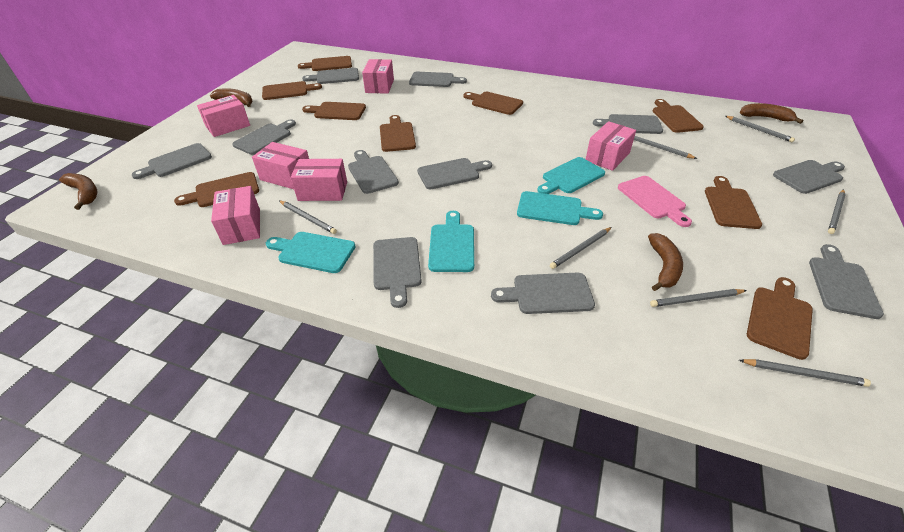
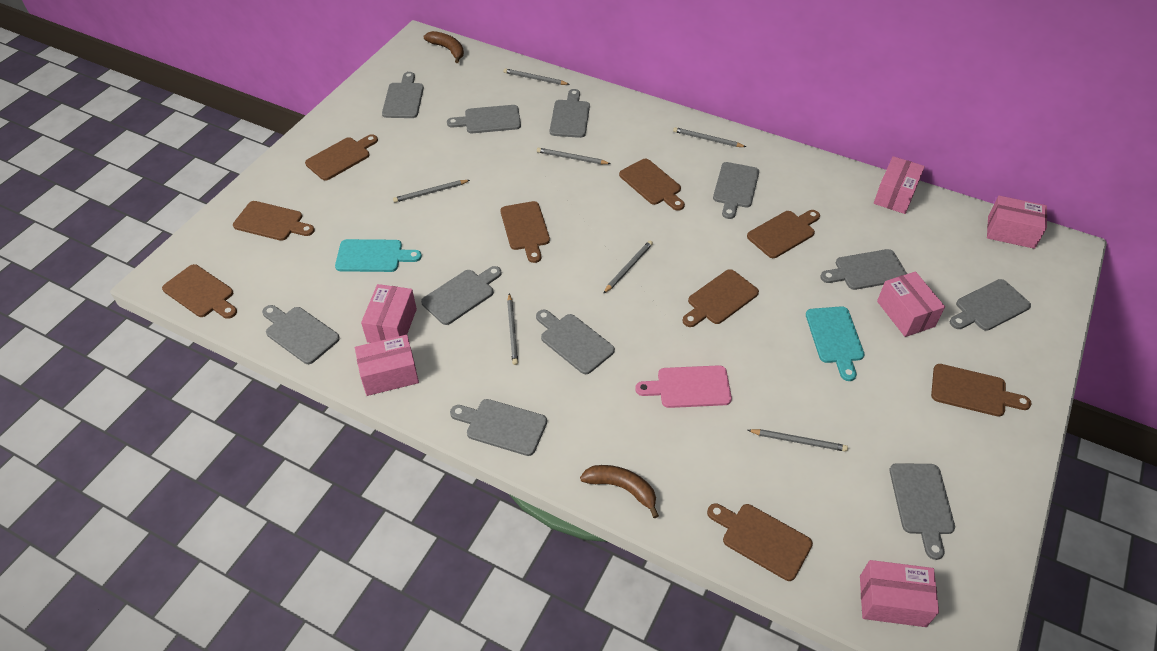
brown banana: 4 -> 2
turquoise cutting board: 4 -> 2

